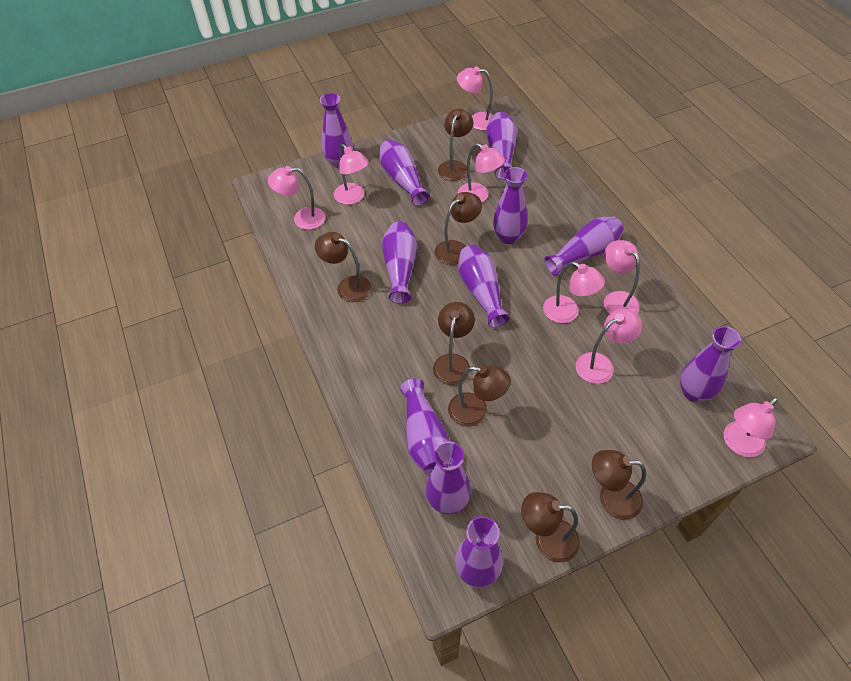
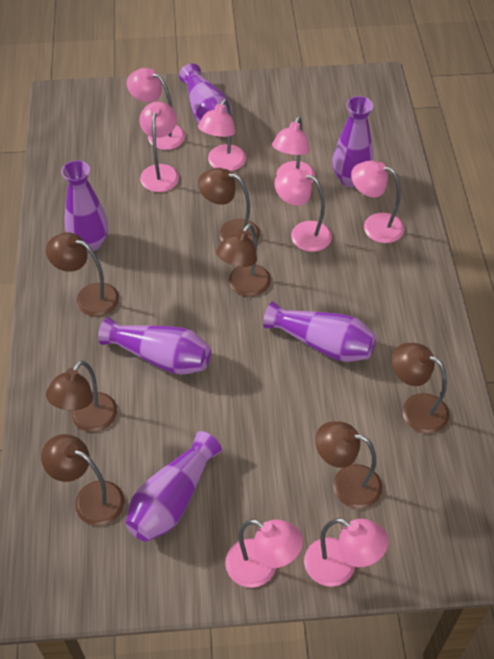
purple vase: 11 -> 6

